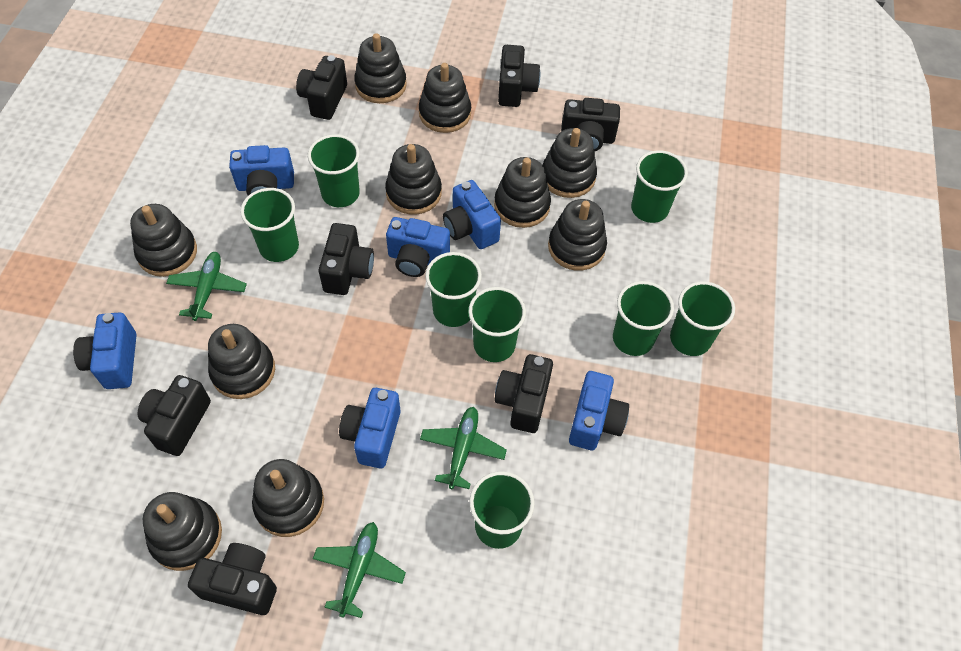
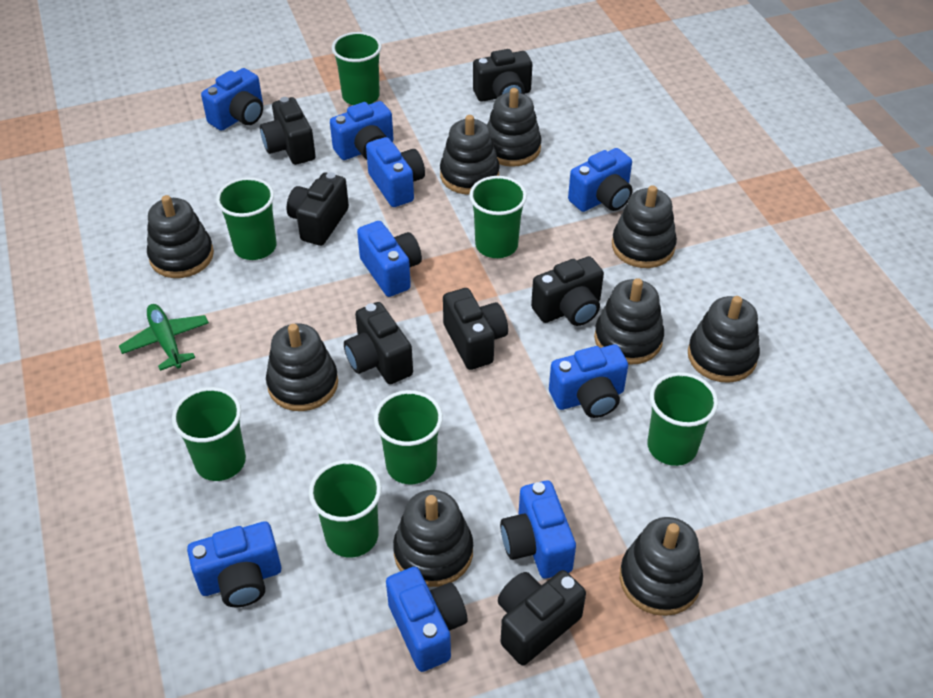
black stacking toy: 10 -> 9
blue camera: 6 -> 9
green cup: 8 -> 7
green plane: 3 -> 1

